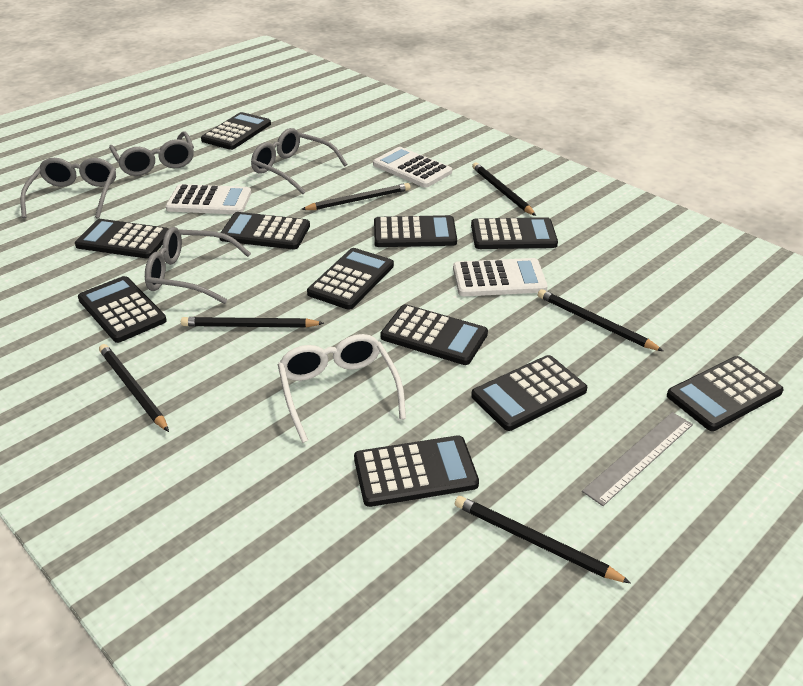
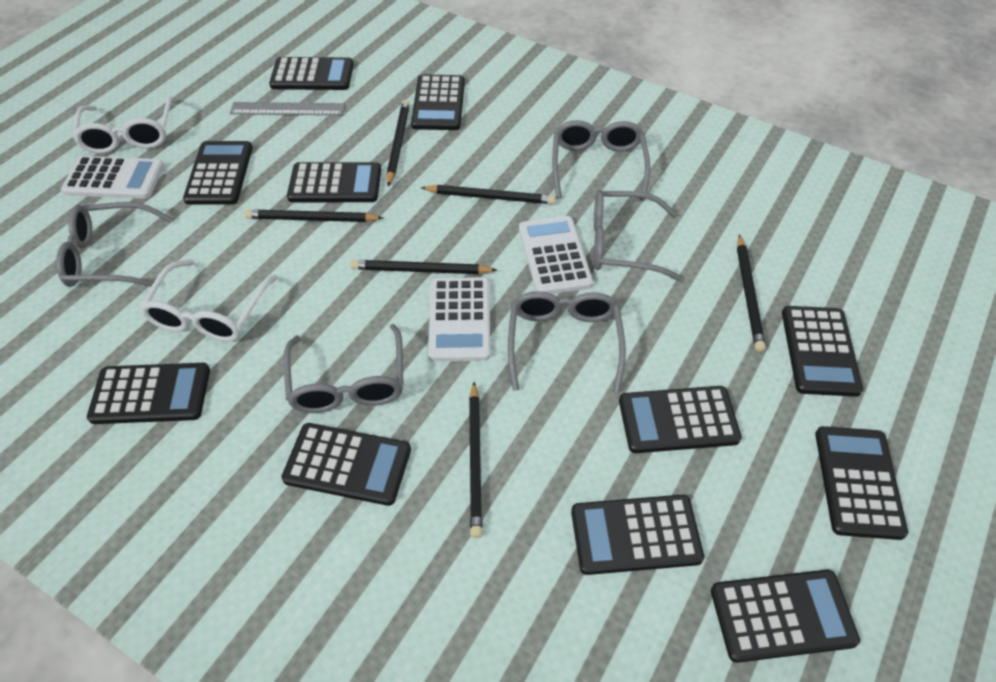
grey glasses: 4 -> 5
white glasses: 1 -> 2

